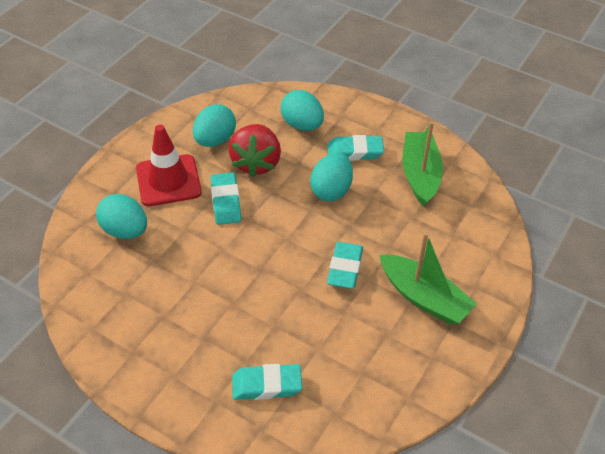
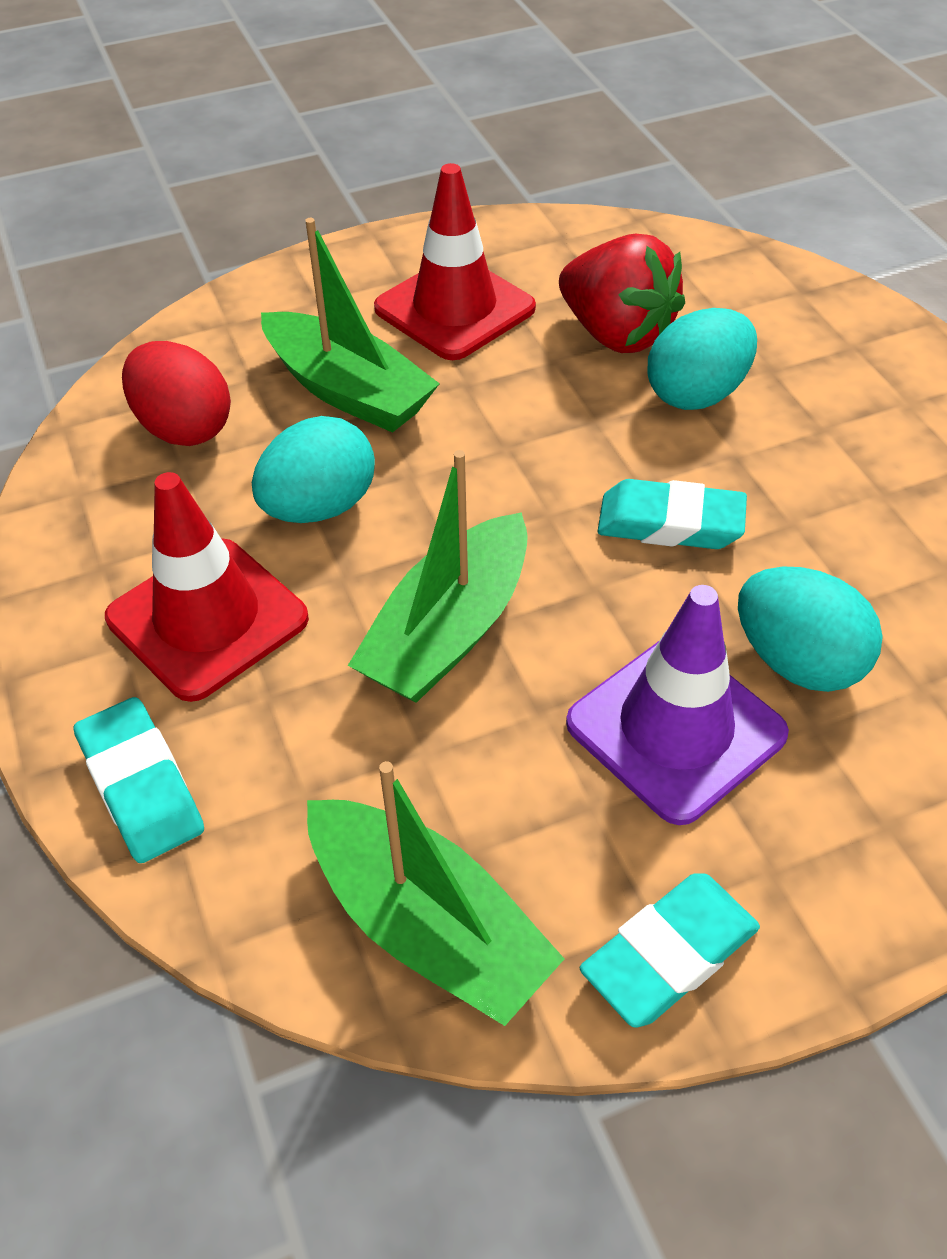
green boat: 2 -> 3
purple traffic cone: 0 -> 1
red egg: 0 -> 1
red traffic cone: 1 -> 2
turquoise egg: 4 -> 3
turquoise eraser: 4 -> 3

